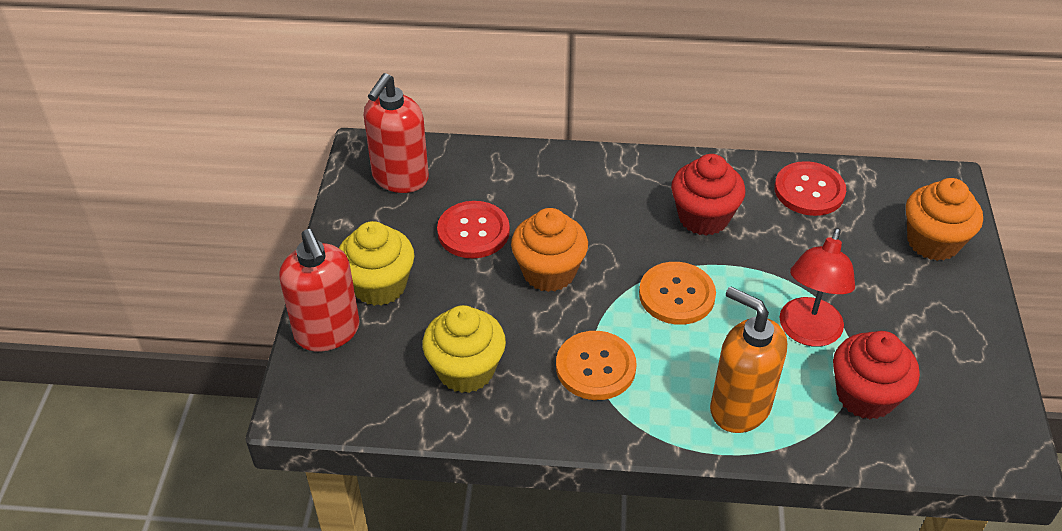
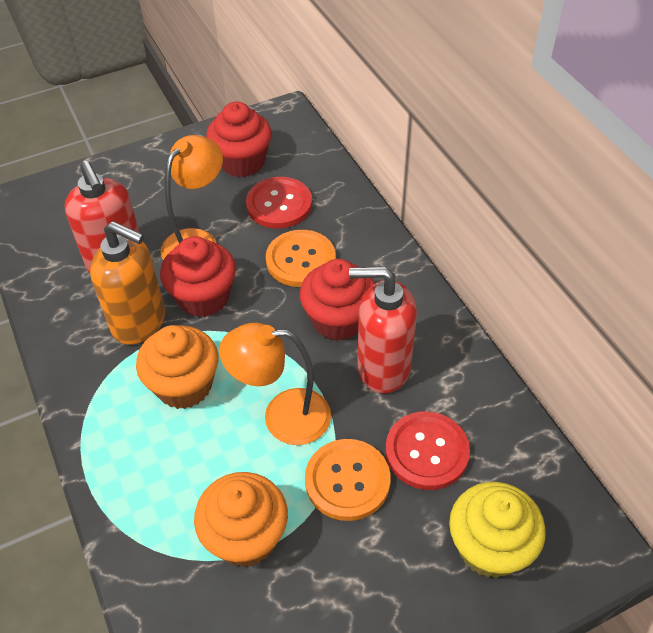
orange lamp: 0 -> 2
red cupcake: 2 -> 3
red lamp: 1 -> 0
yellow cupcake: 2 -> 1

